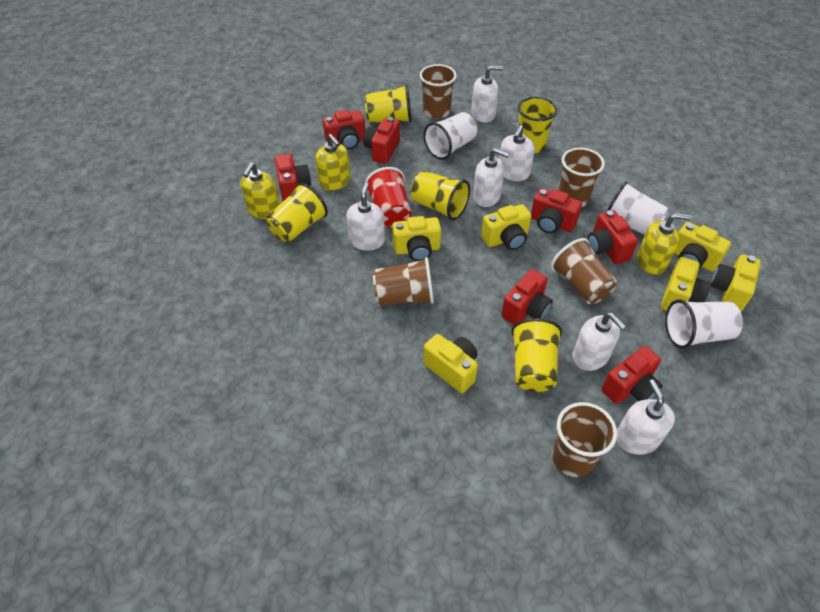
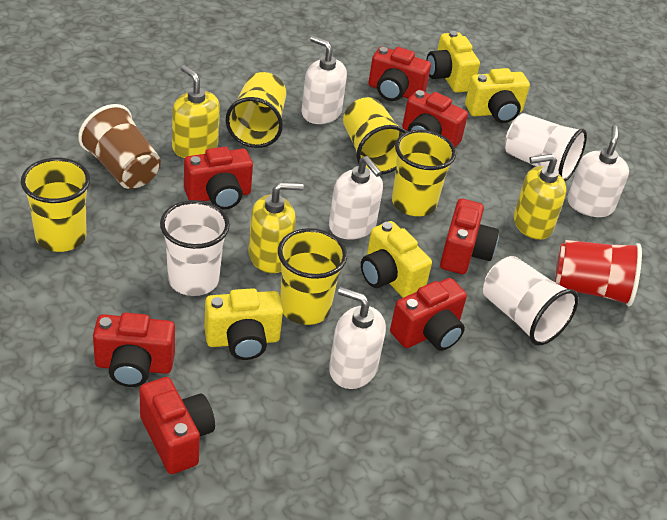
brown cup: 5 -> 1
white soap dispenser: 6 -> 4
yellow camera: 6 -> 4

